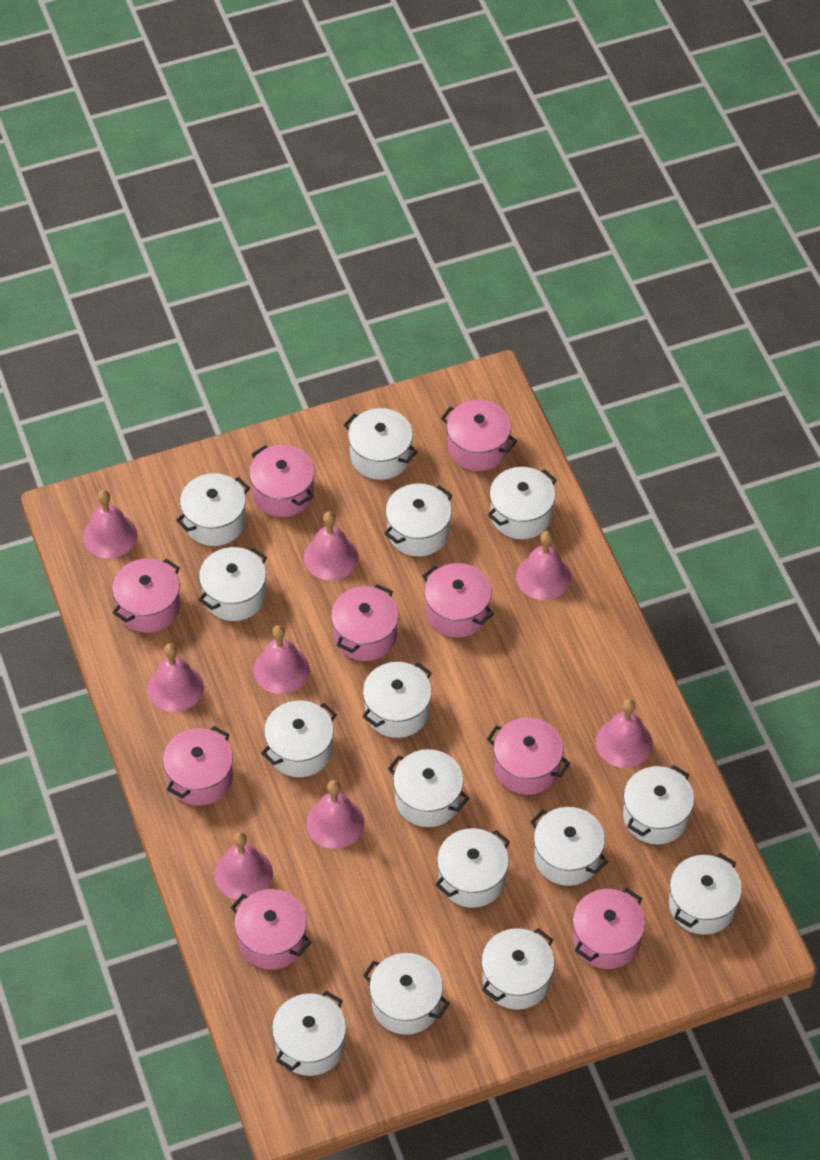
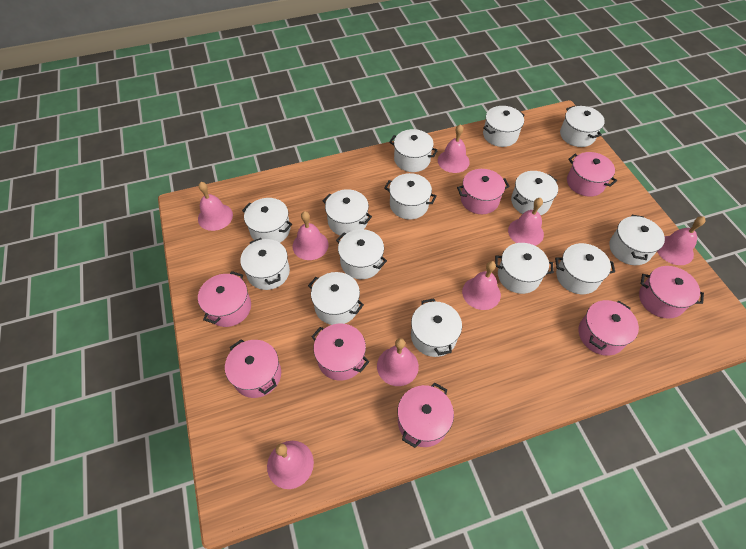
pink pot: 9 -> 8
white pot: 15 -> 14

